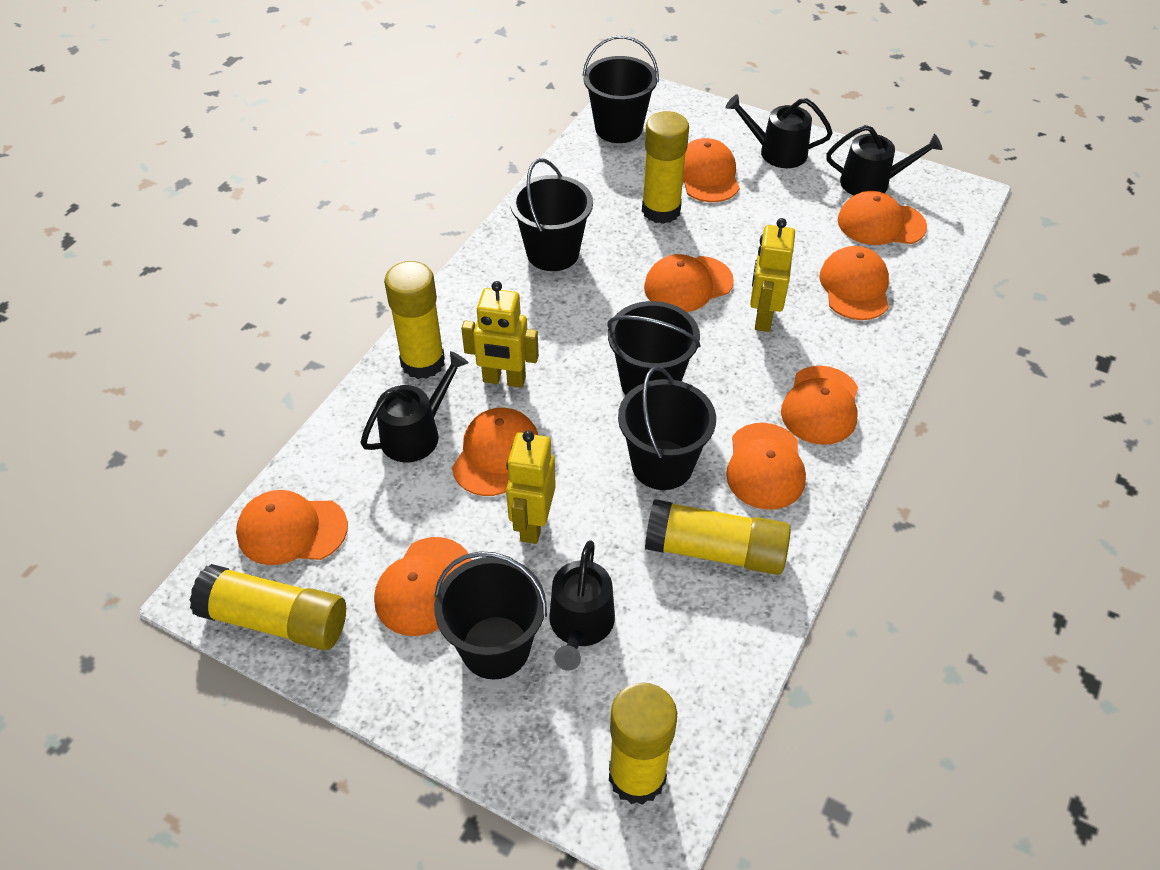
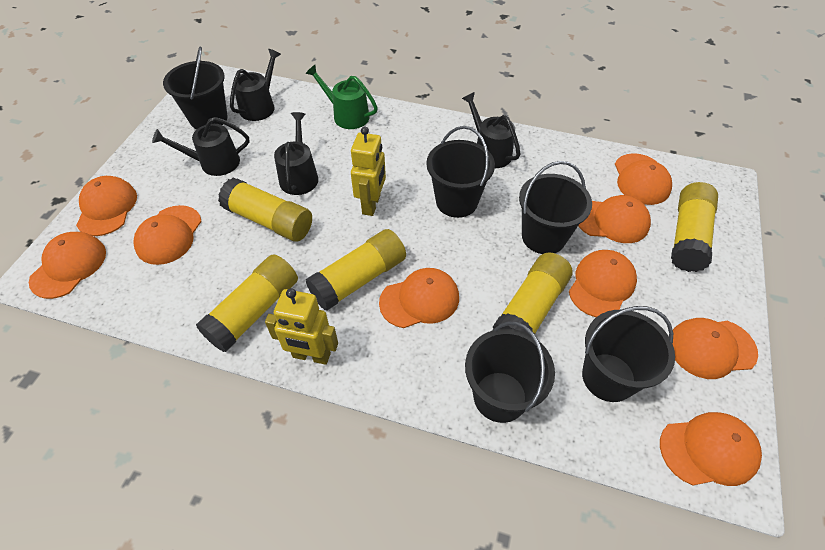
green watering can: 0 -> 1
yellow robot: 3 -> 2

